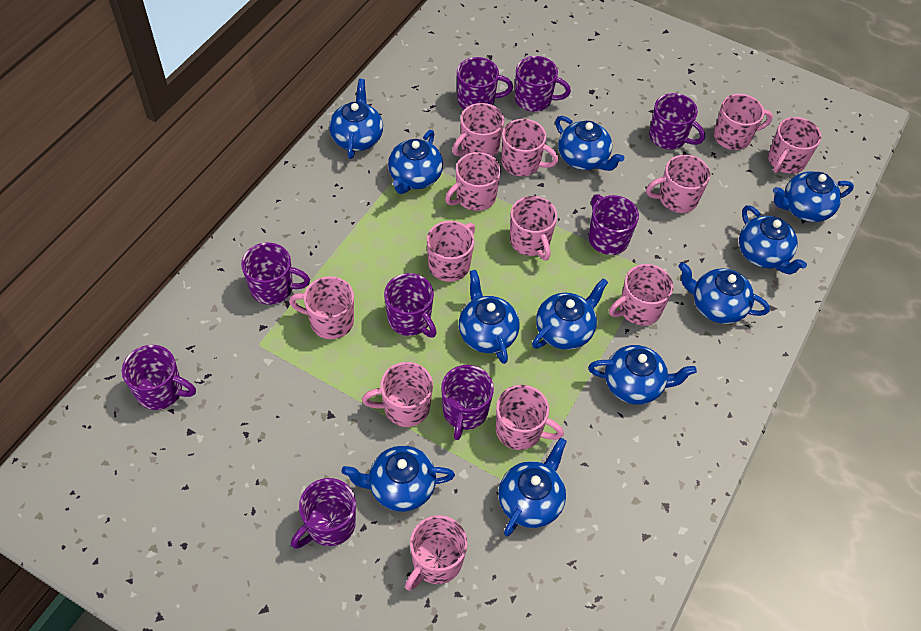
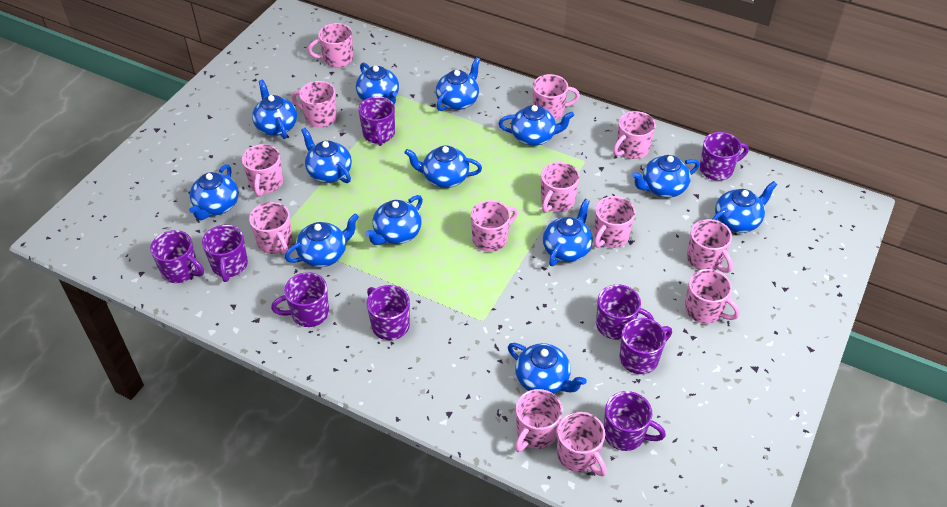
blue teapot: 11 -> 13

